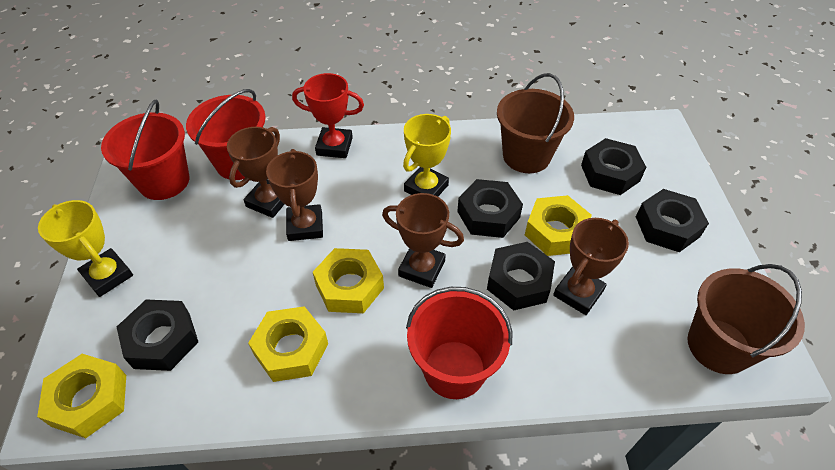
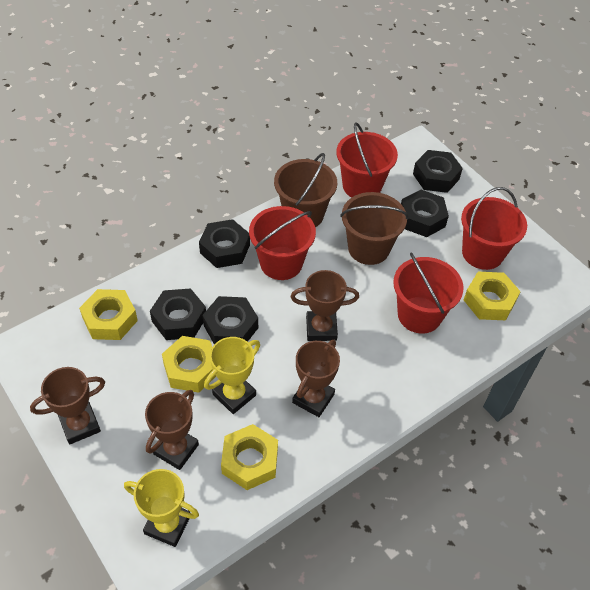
red bucket: 3 -> 4
red trophy: 1 -> 0

